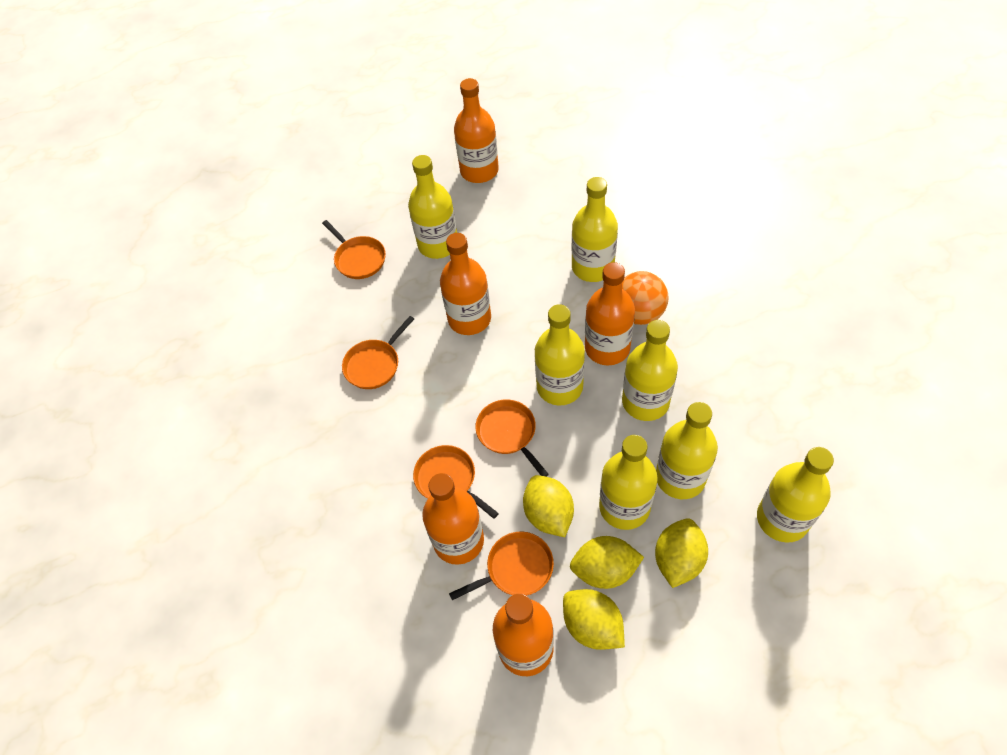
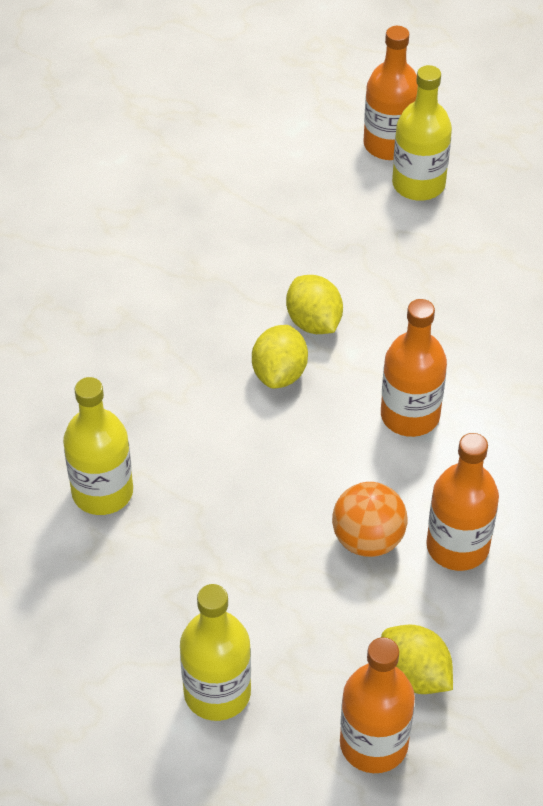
orange bottle: 5 -> 4
orange pan: 5 -> 0
yellow bottle: 7 -> 3
yellow lemon: 4 -> 3

